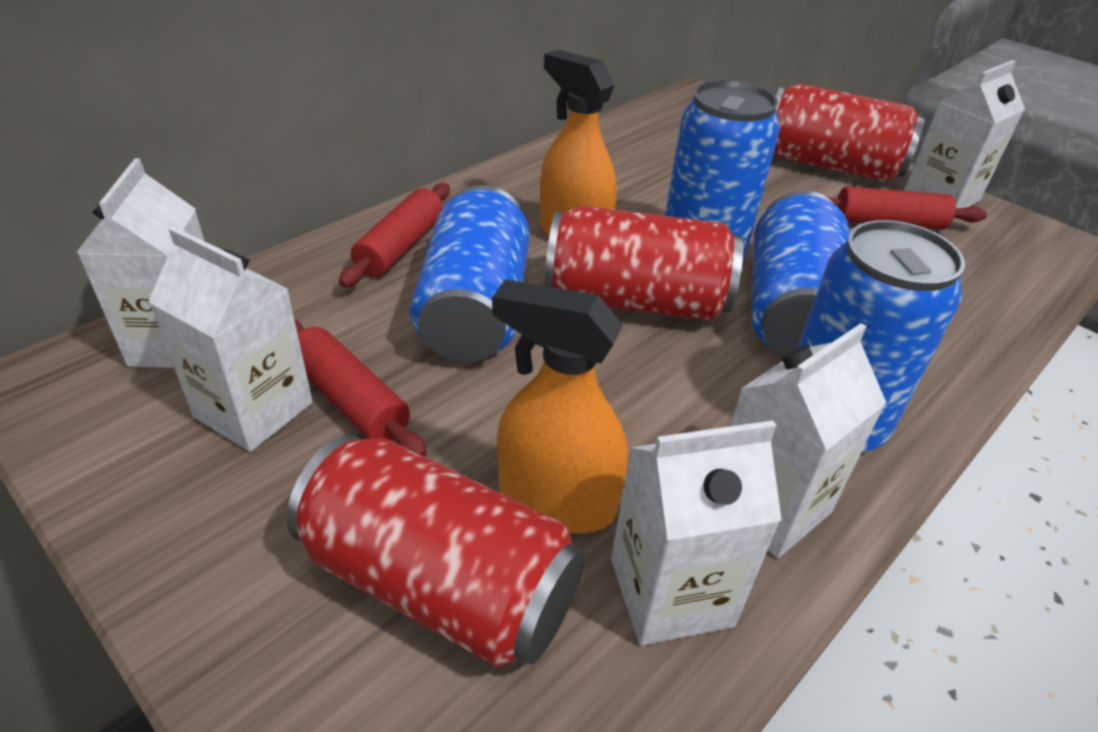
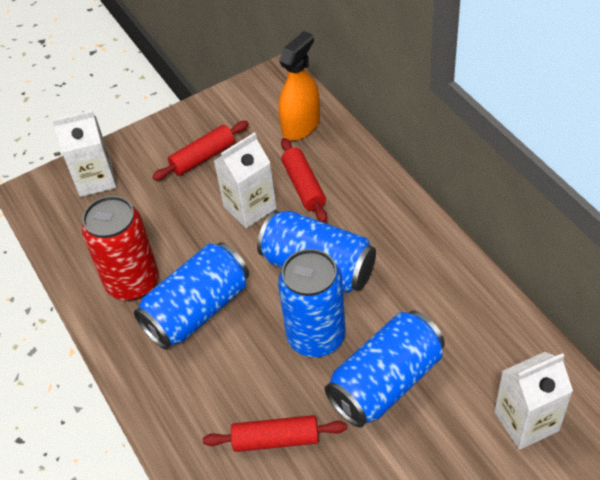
orange spray bottle: 2 -> 1
red can: 3 -> 1
white carton: 5 -> 3

